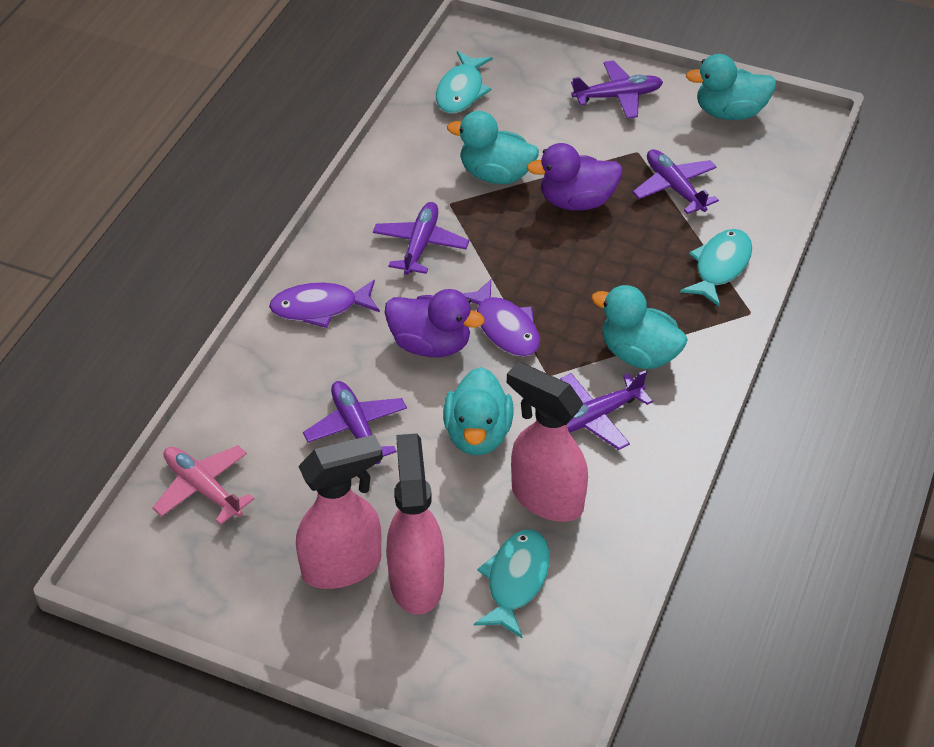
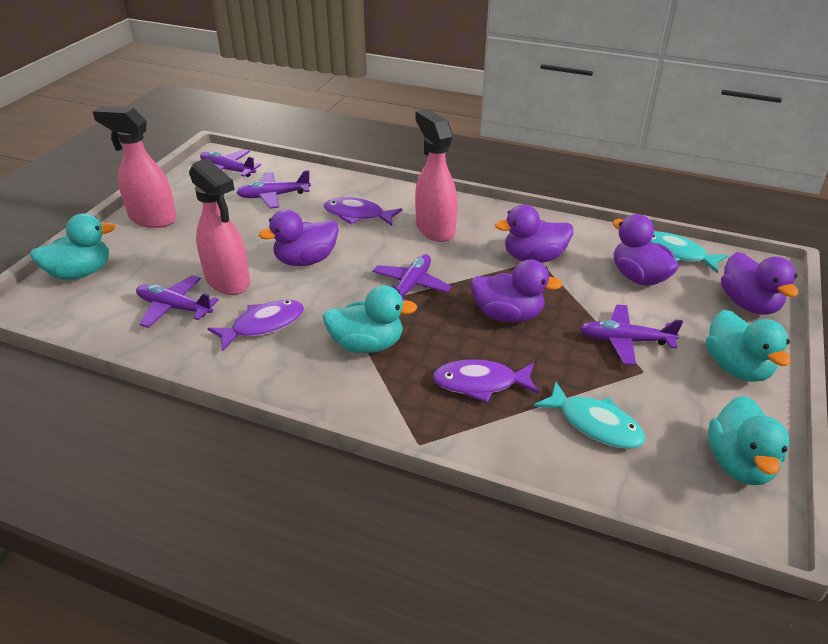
pink plane: 1 -> 0
purple duck: 2 -> 5
purple fish: 2 -> 3
turquoise fish: 3 -> 2

